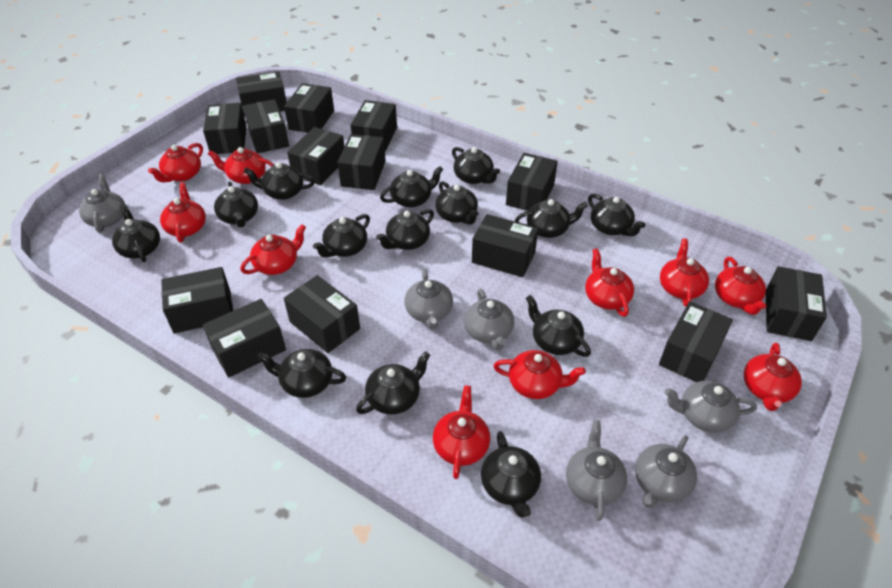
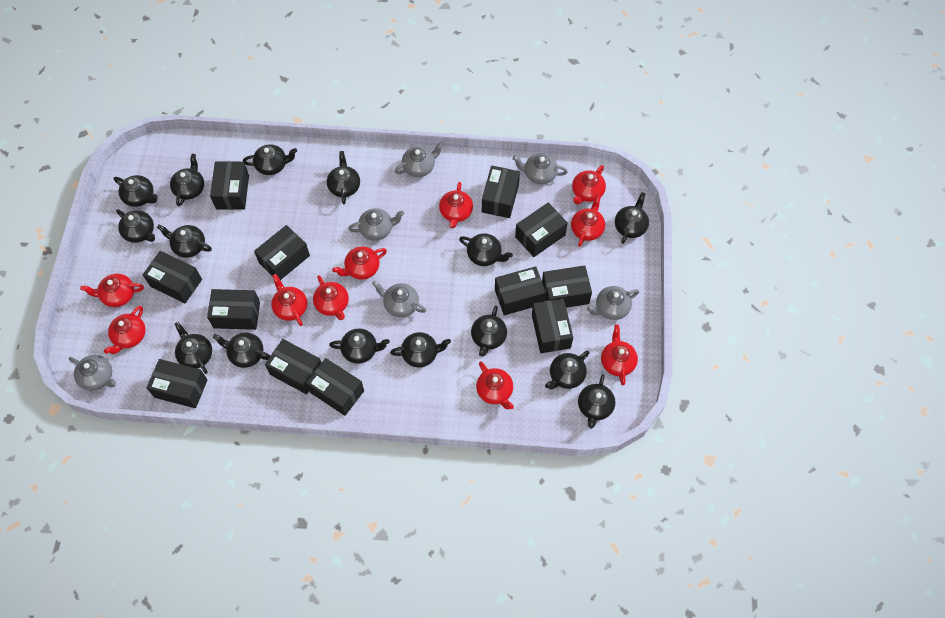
black box: 14 -> 12
black teapot: 14 -> 15

